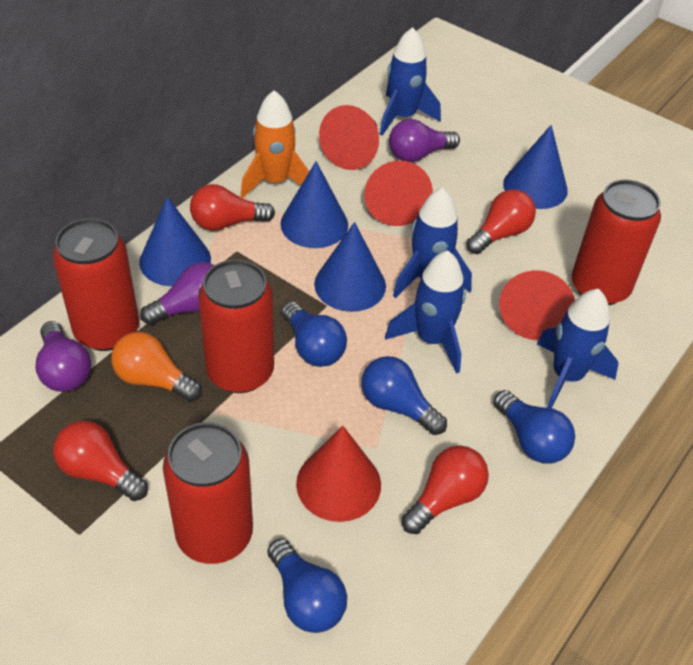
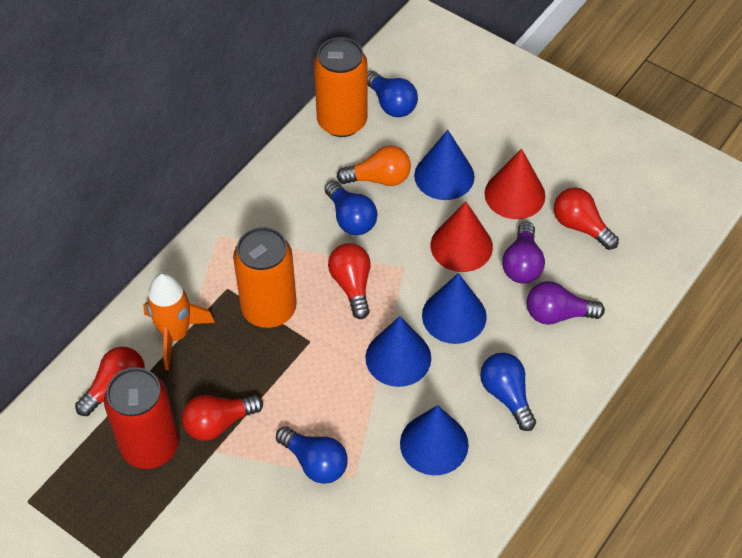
blue rocket: 4 -> 0
orange can: 0 -> 2
purple light bulb: 3 -> 2
red can: 4 -> 1
red cone: 4 -> 2

